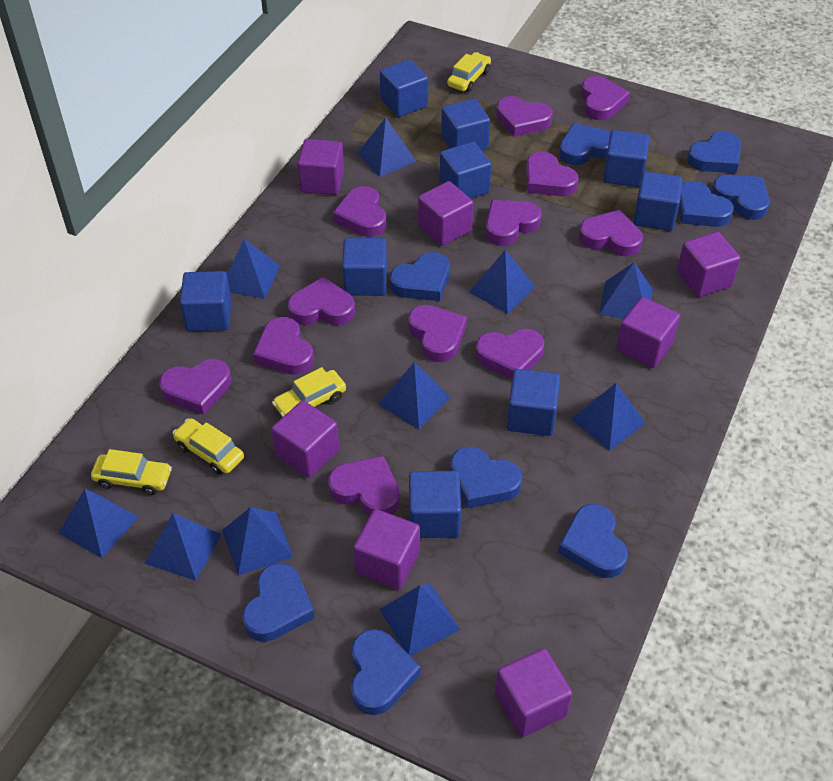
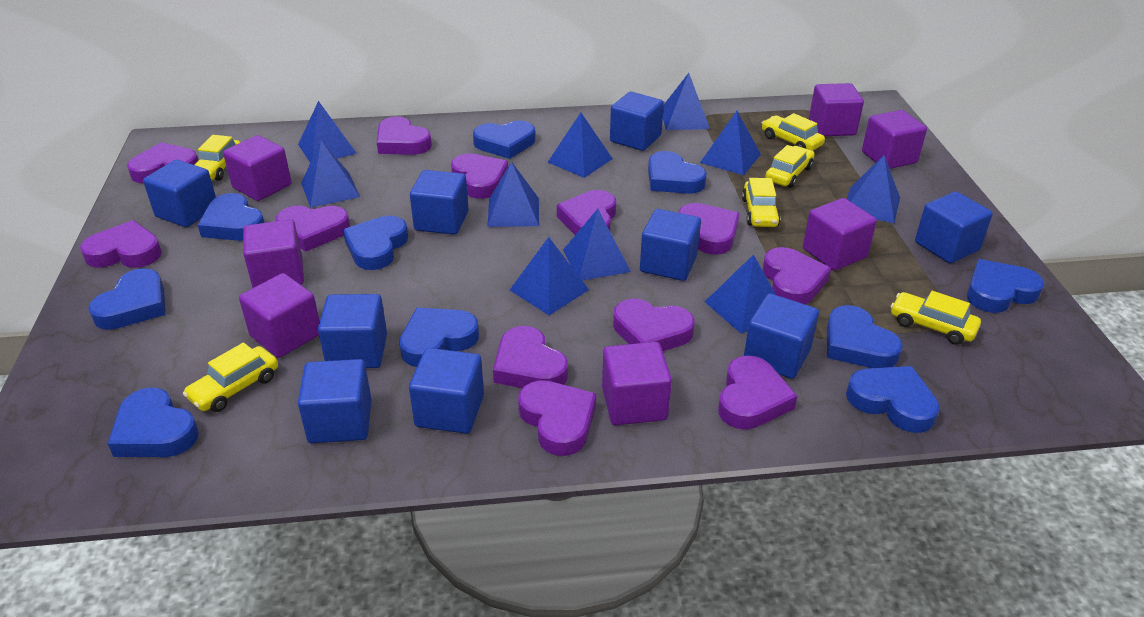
blue heart: 9 -> 10
yellow car: 4 -> 6

